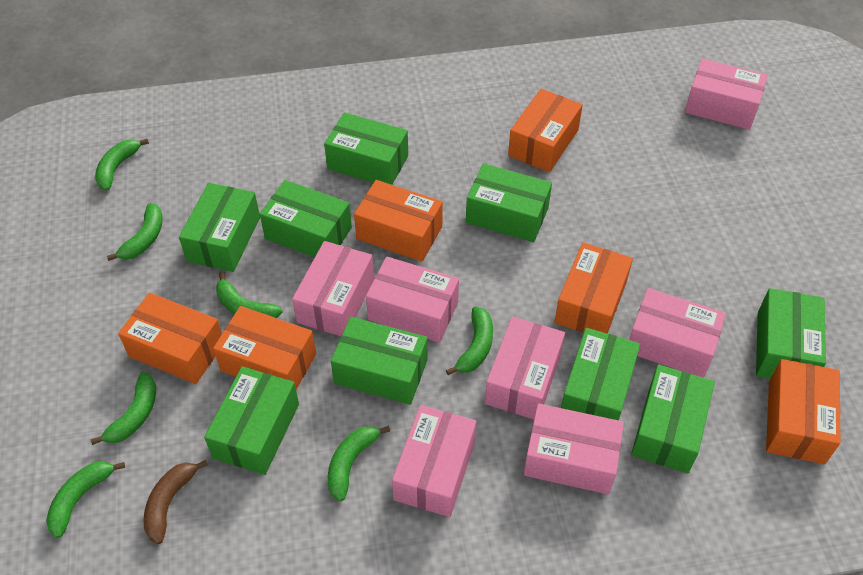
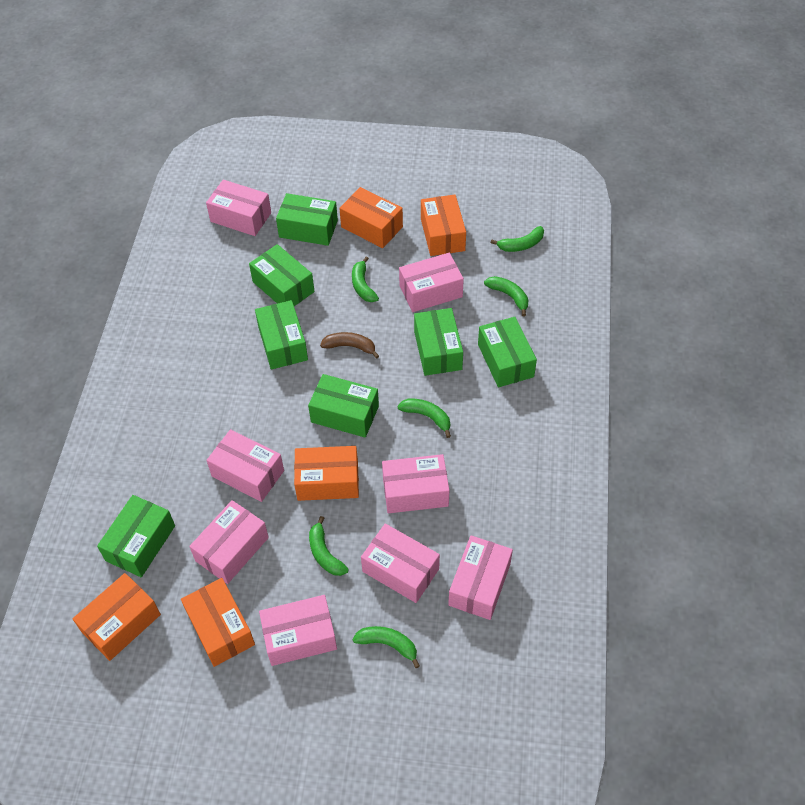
green banana: 7 -> 6
green box: 9 -> 7
orange box: 6 -> 5
pink box: 7 -> 8

